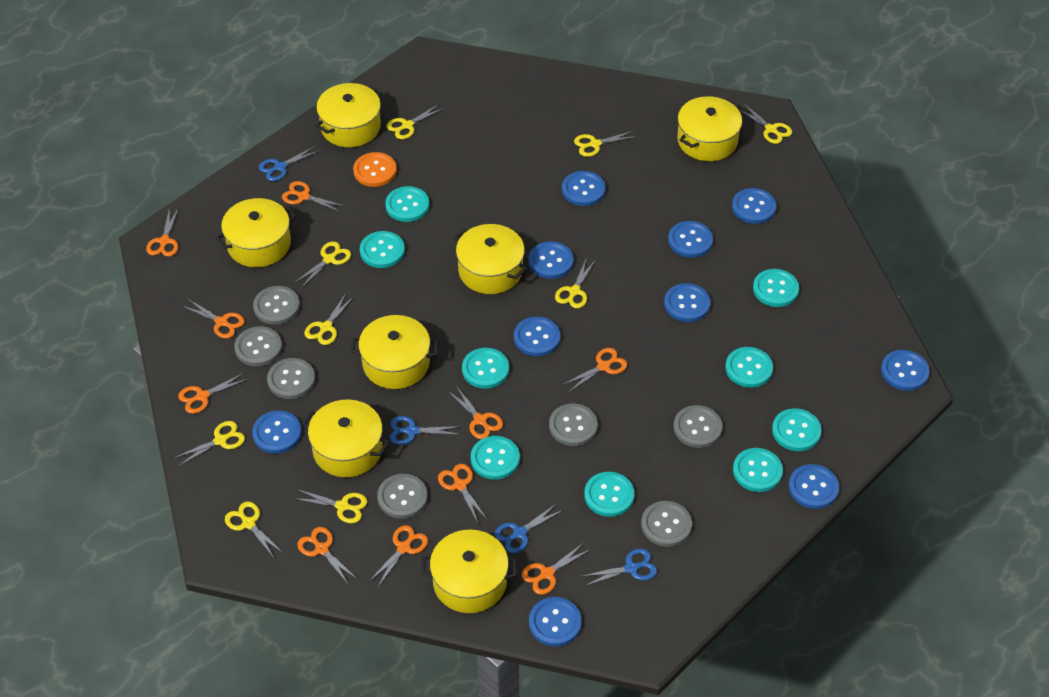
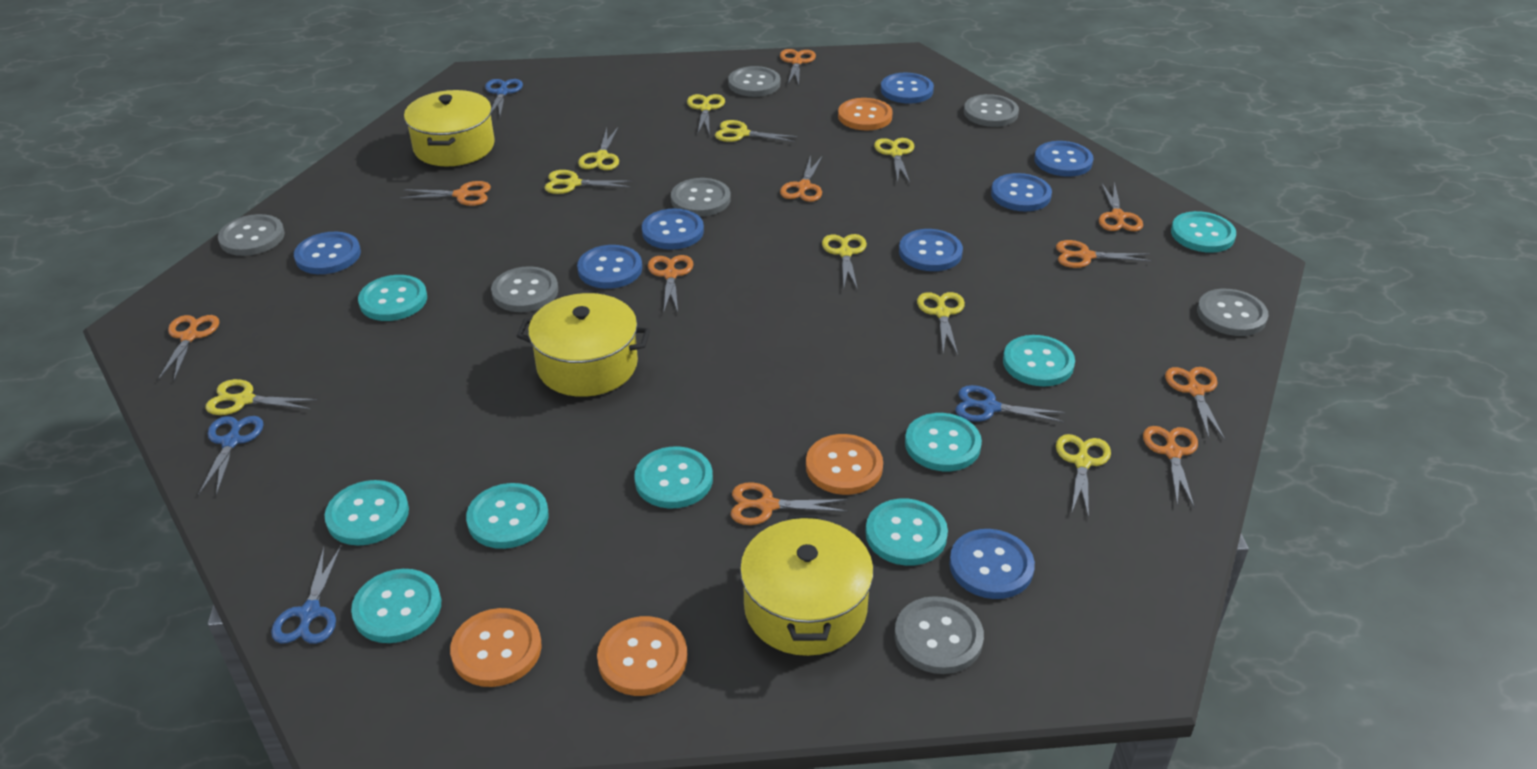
blue button: 10 -> 8
orange button: 1 -> 4
yellow pot: 7 -> 3

